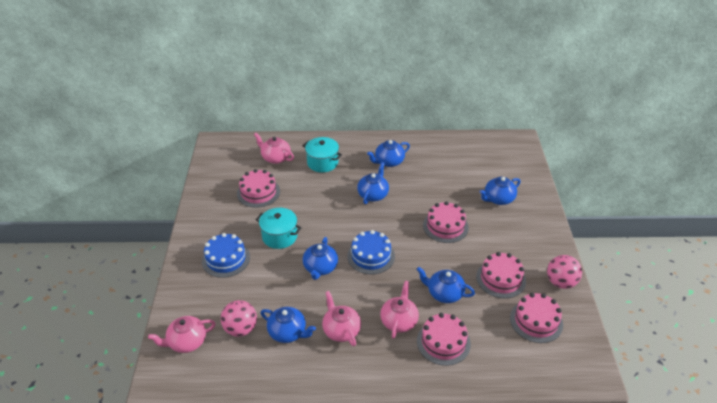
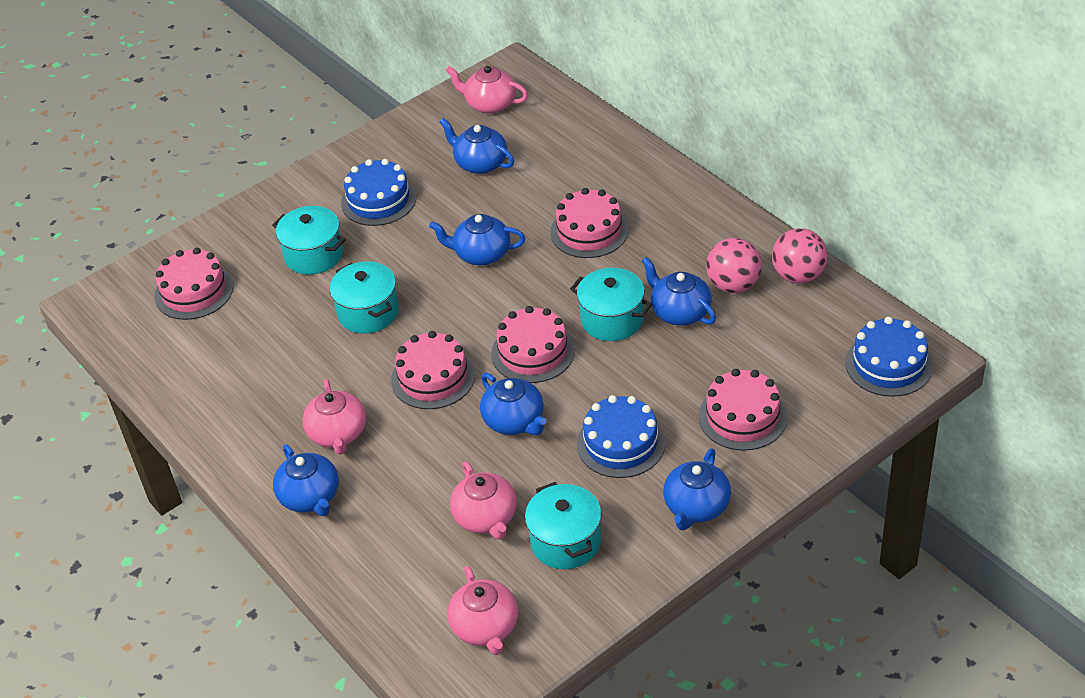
blue cake: 2 -> 3
turquoise pot: 2 -> 4

